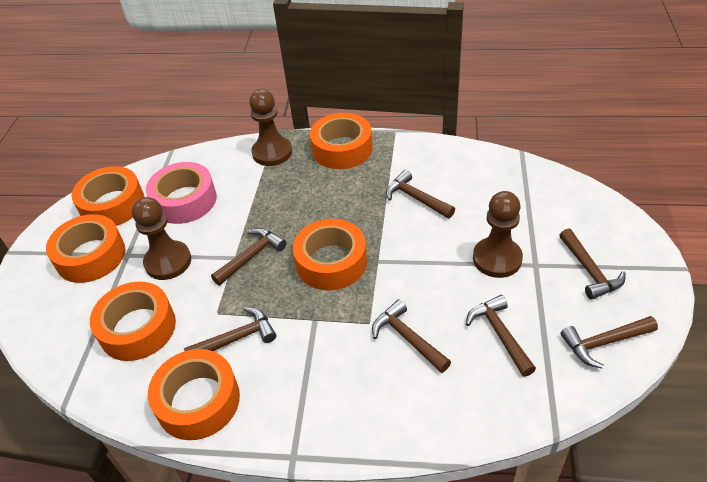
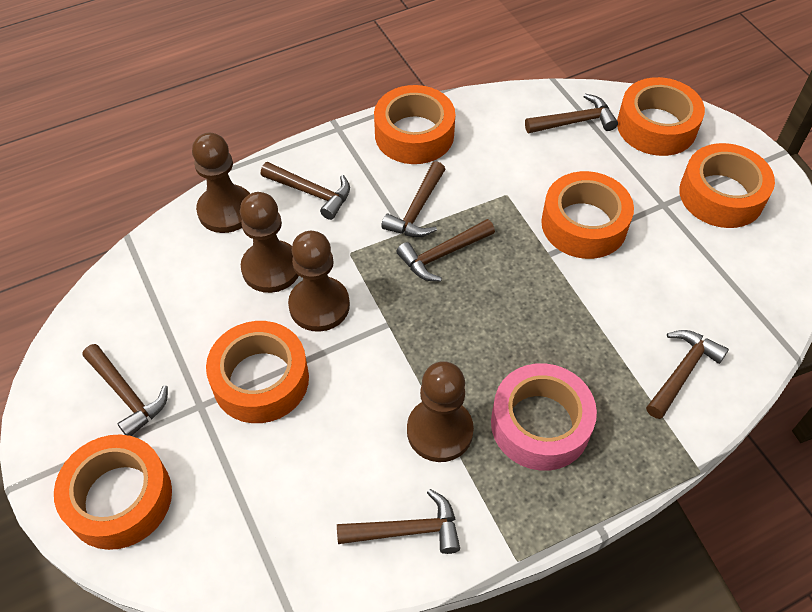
brown pawn: 3 -> 4

